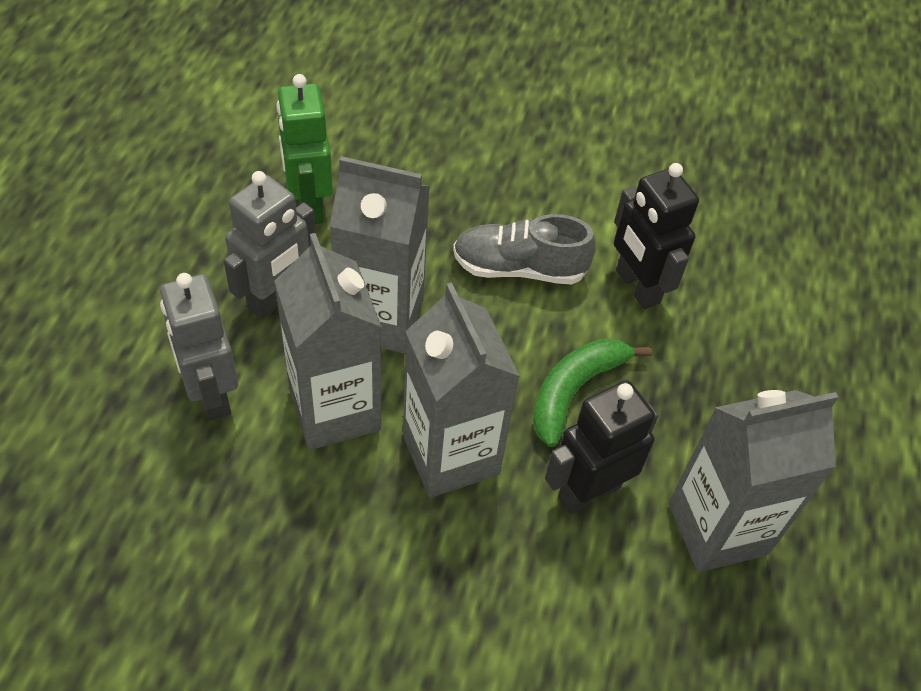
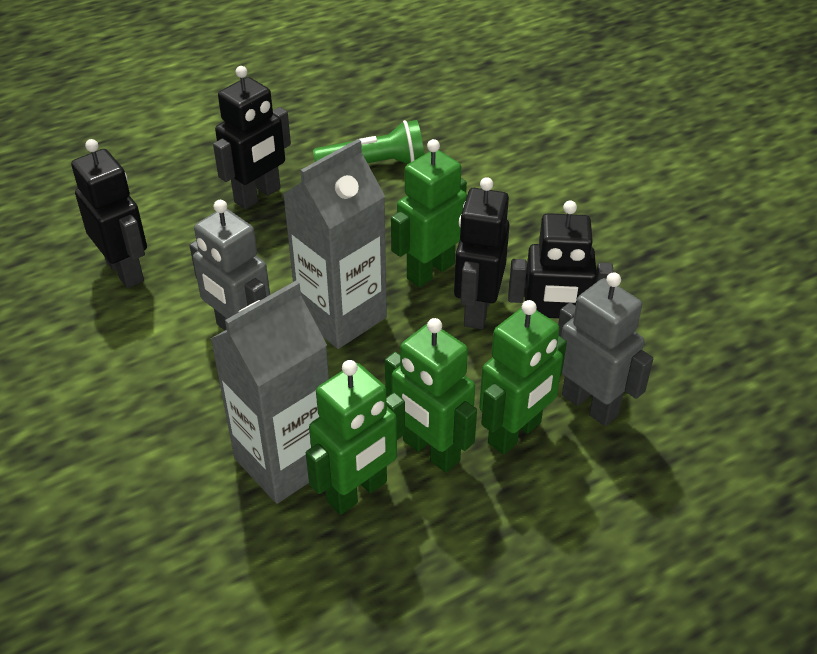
black robot: 2 -> 4
green banana: 1 -> 0
green flashlight: 0 -> 1
green robot: 1 -> 4
grey carton: 4 -> 2
grey shoe: 1 -> 0

